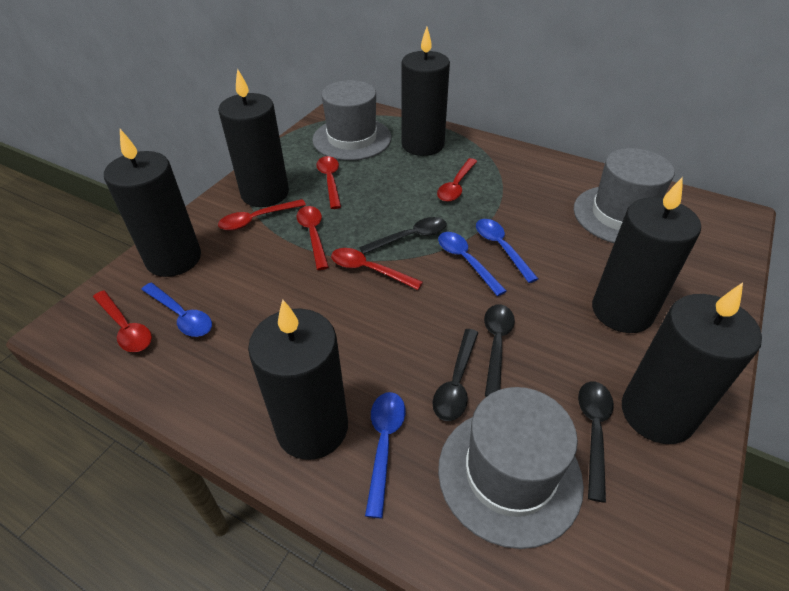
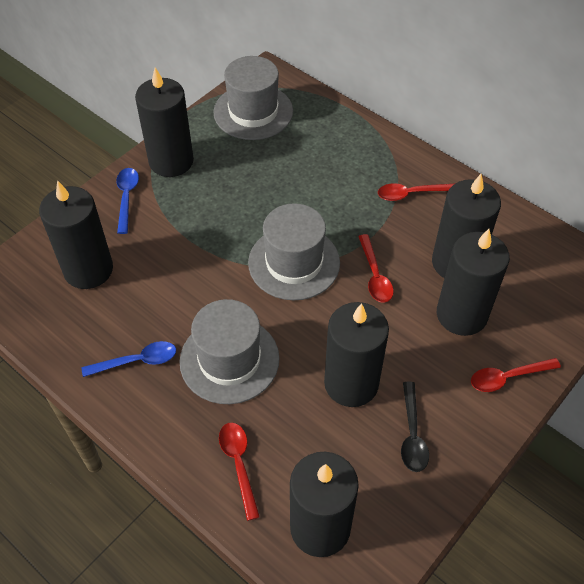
black spoon: 4 -> 1
blue spoon: 4 -> 2
red spoon: 6 -> 4

